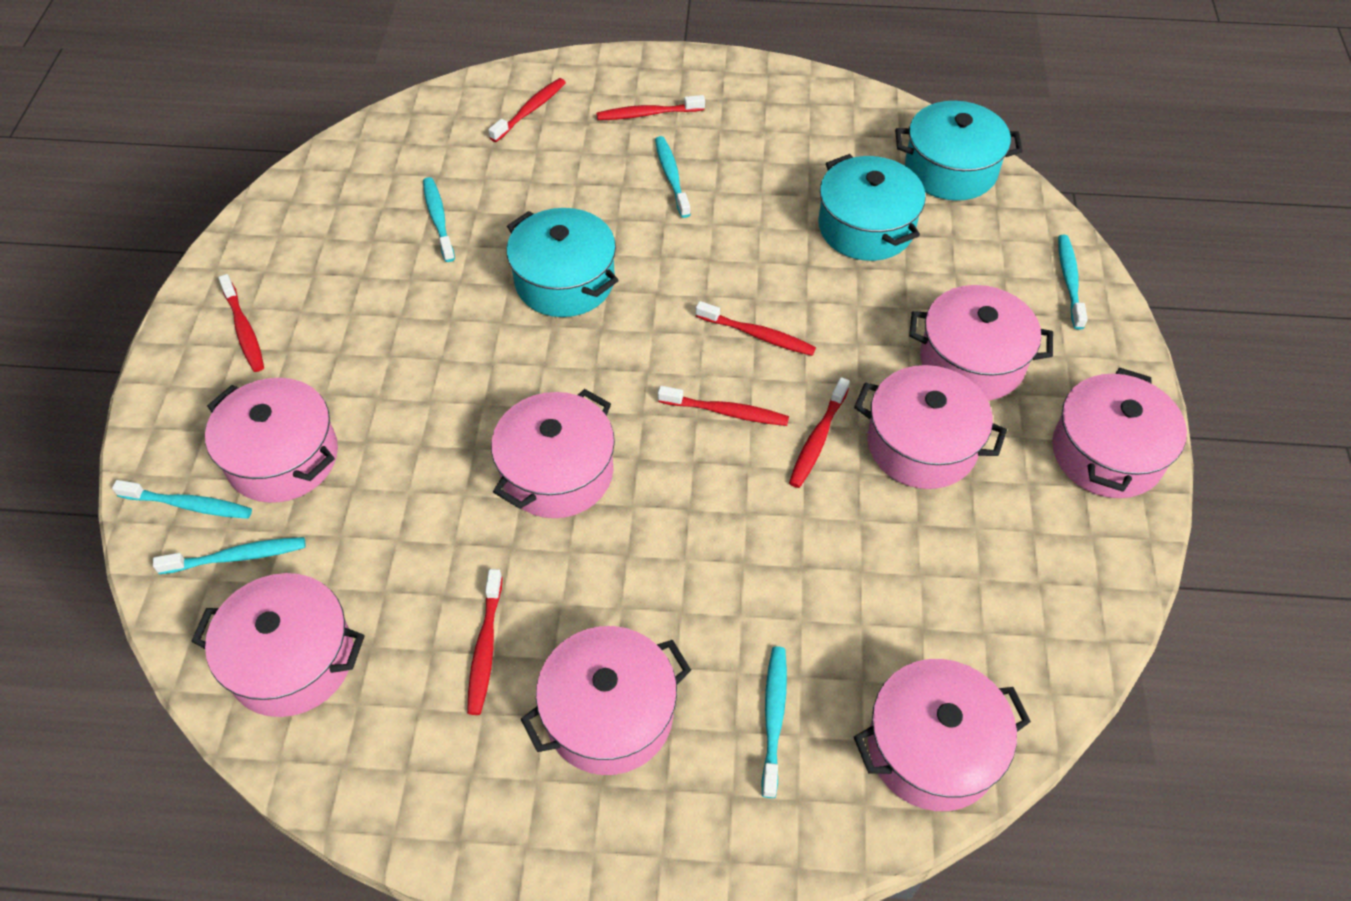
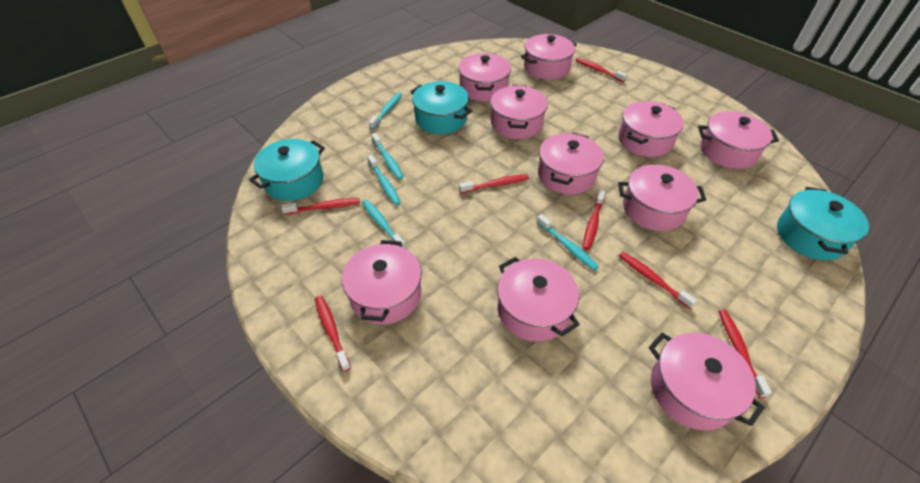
pink pot: 8 -> 10
turquoise toothbrush: 6 -> 5

